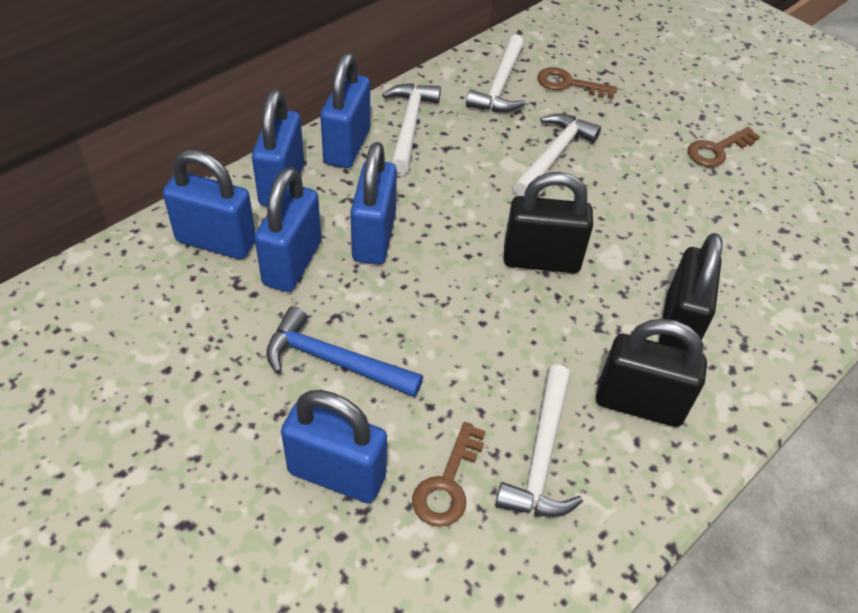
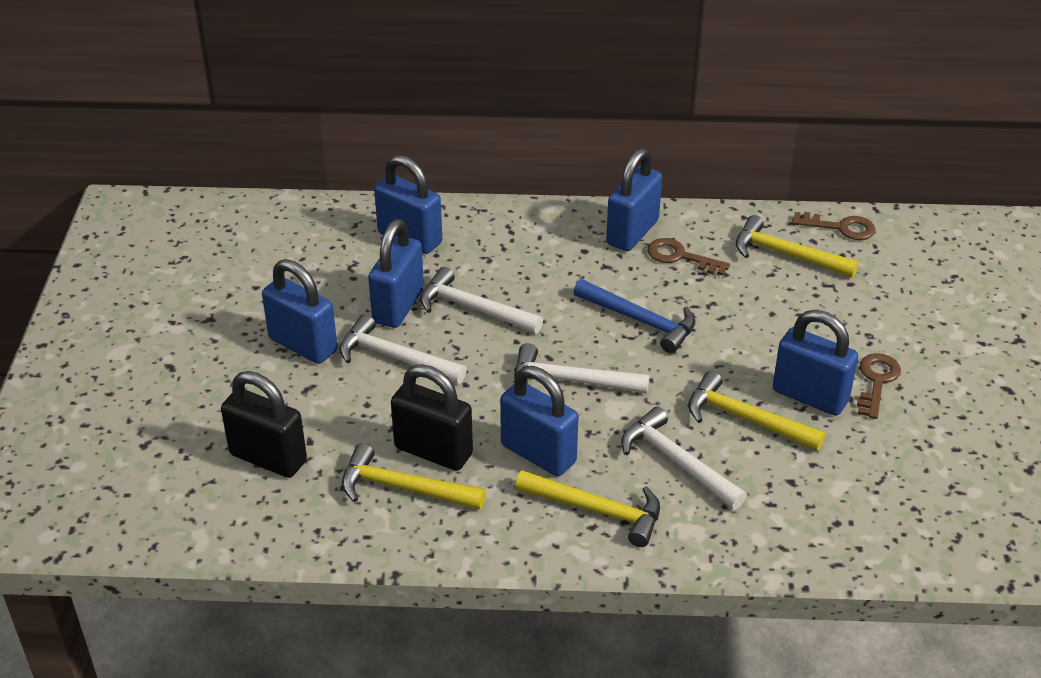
black padlock: 3 -> 2
yellow hammer: 0 -> 4

